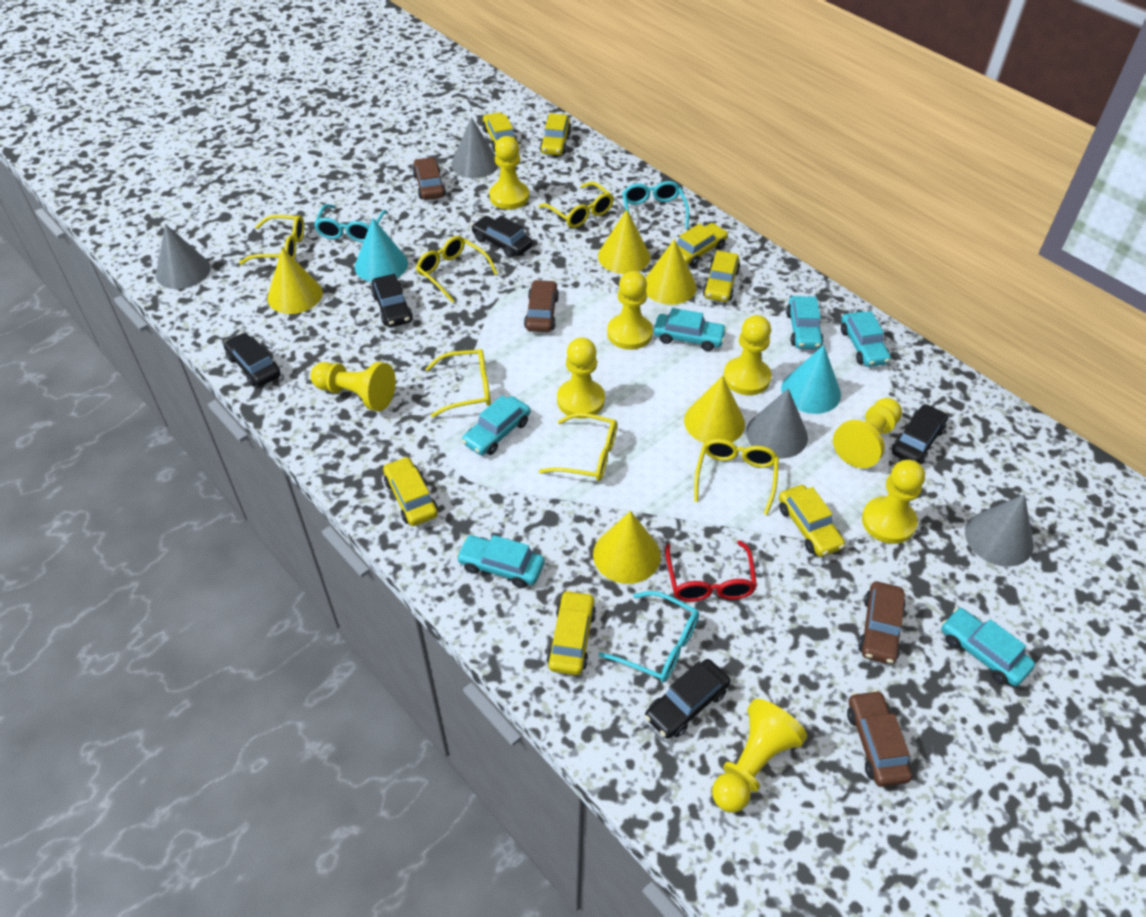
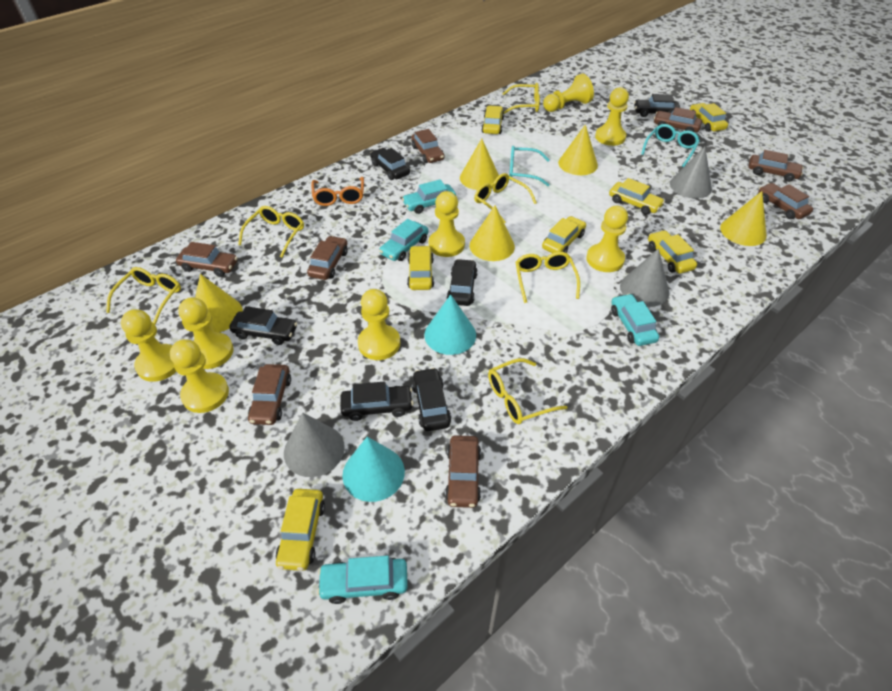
black car: 5 -> 6
brown car: 4 -> 8
grey cone: 4 -> 3
orange glasses: 0 -> 1
red glasses: 1 -> 0
turquoise car: 6 -> 4
turquoise glasses: 3 -> 2

